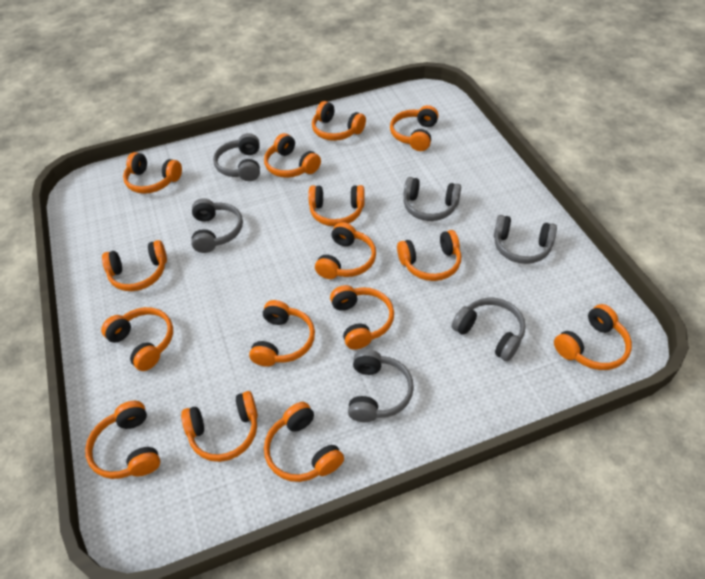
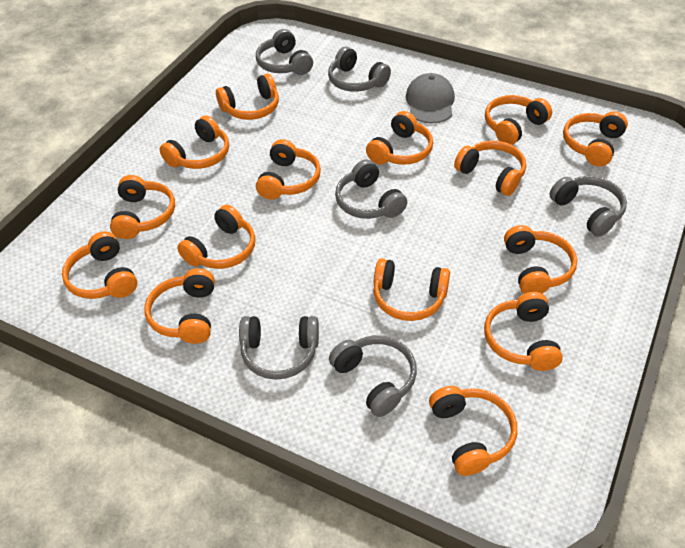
grey cap: 0 -> 1

